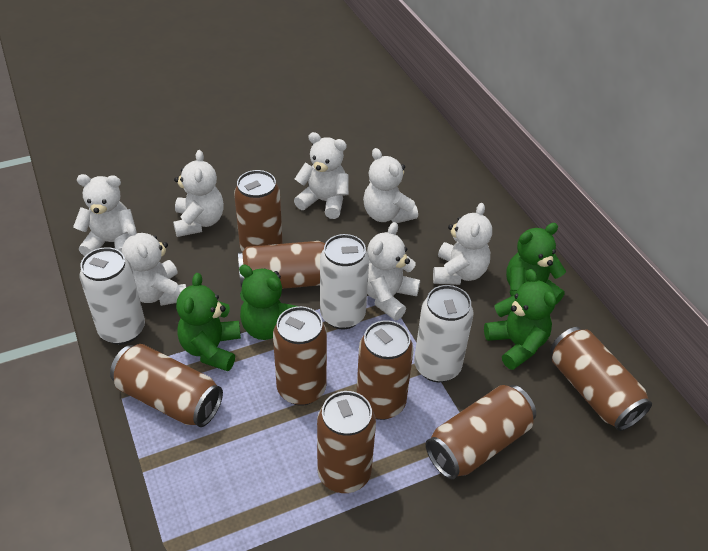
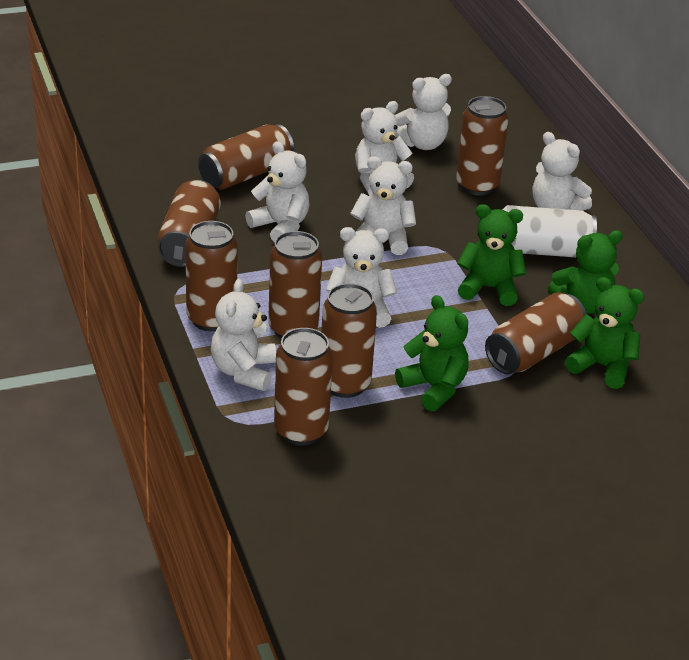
white can: 3 -> 1

